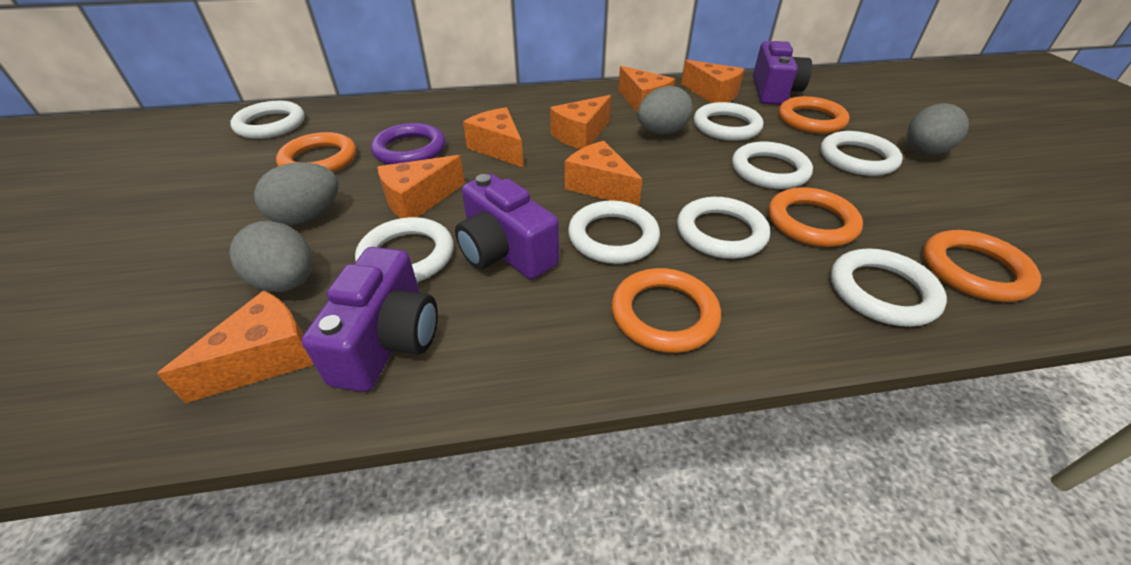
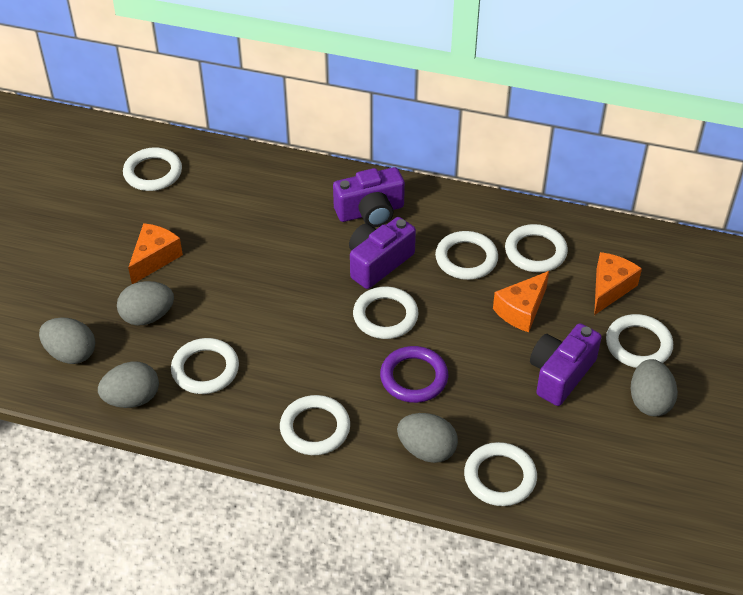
grey egg: 4 -> 5
orange cheese: 7 -> 3
orange ring: 5 -> 0

